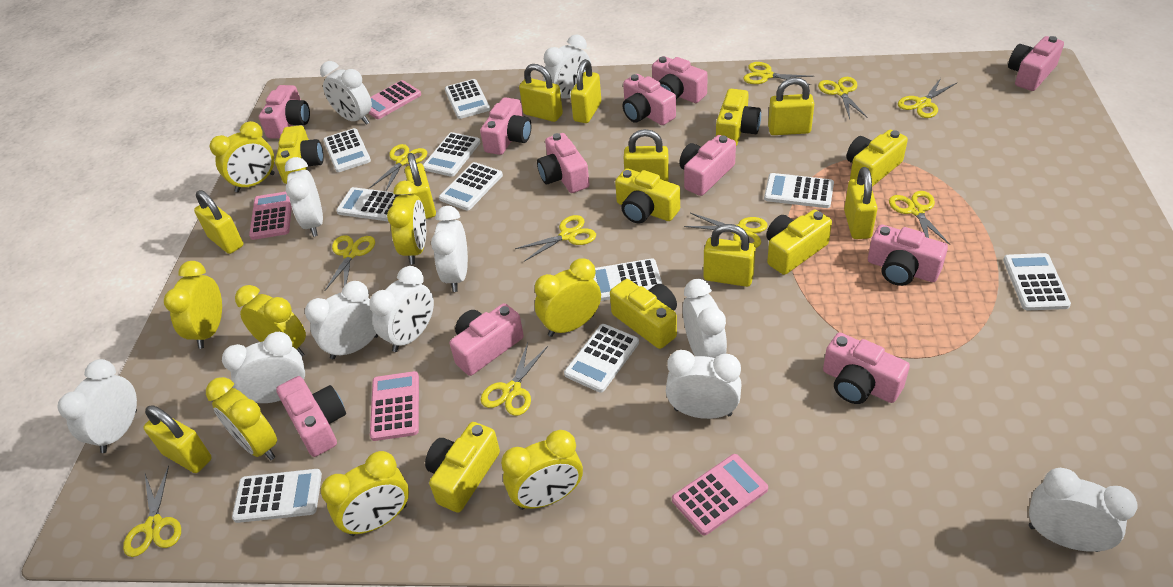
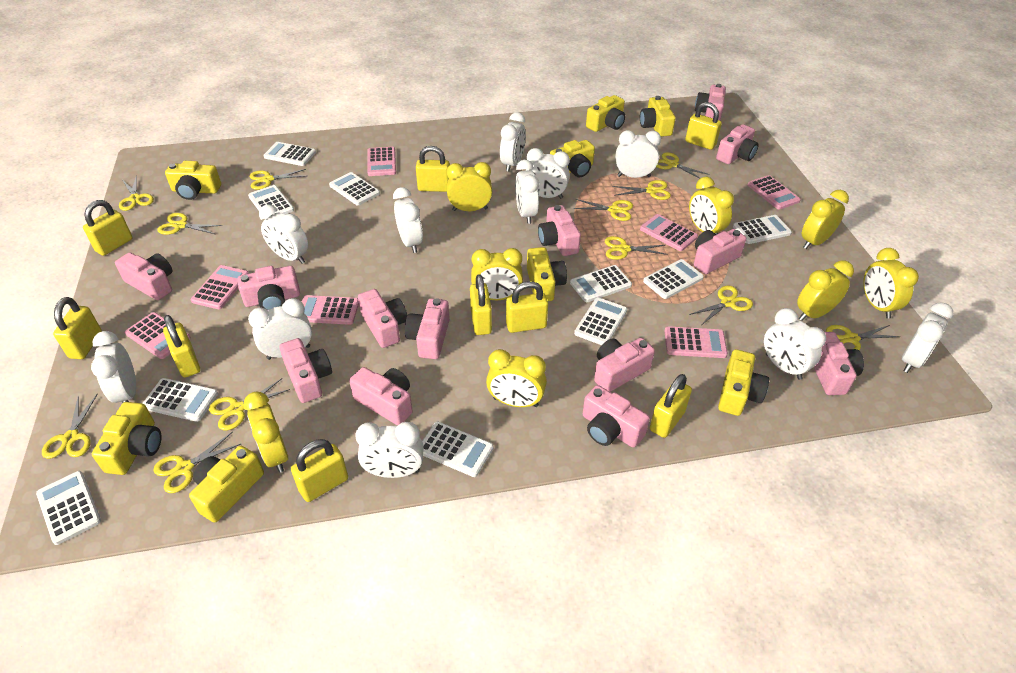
pink calculator: 4 -> 7
pink camera: 11 -> 13
yellow camera: 7 -> 8
yellow scissors: 10 -> 12

